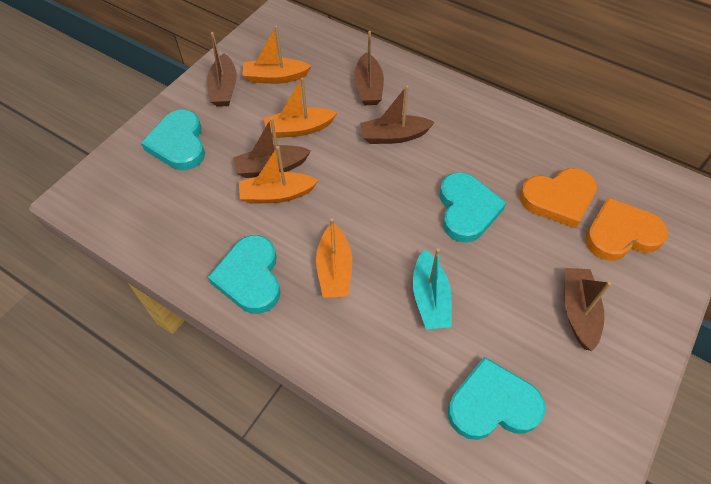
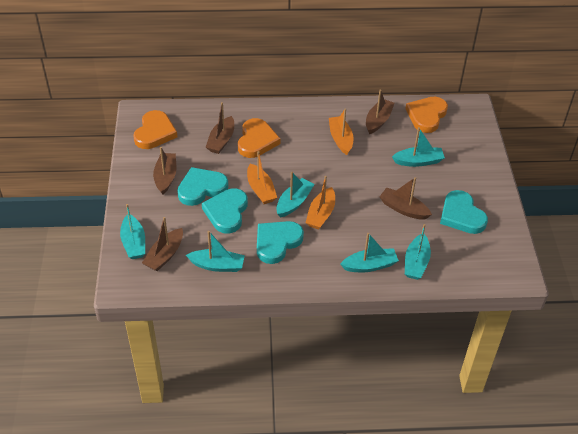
orange boat: 4 -> 3
orange heart: 2 -> 3
turquoise boat: 1 -> 6

